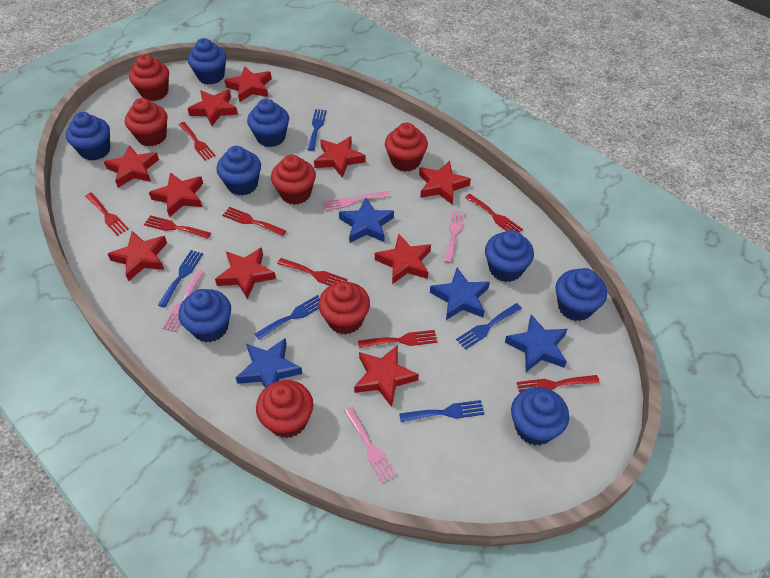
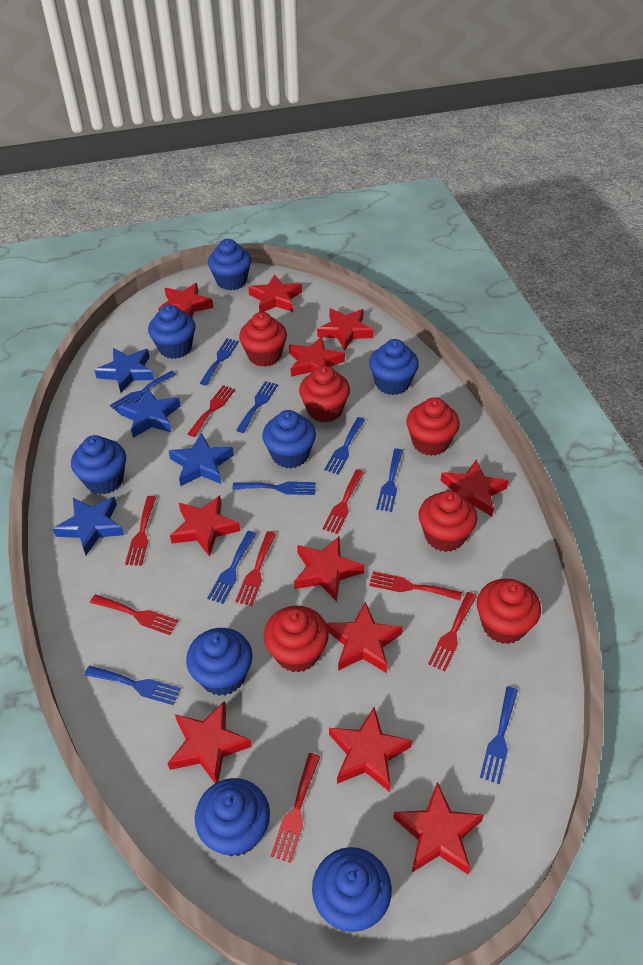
blue fork: 5 -> 9
pink fork: 4 -> 0
red star: 10 -> 11

